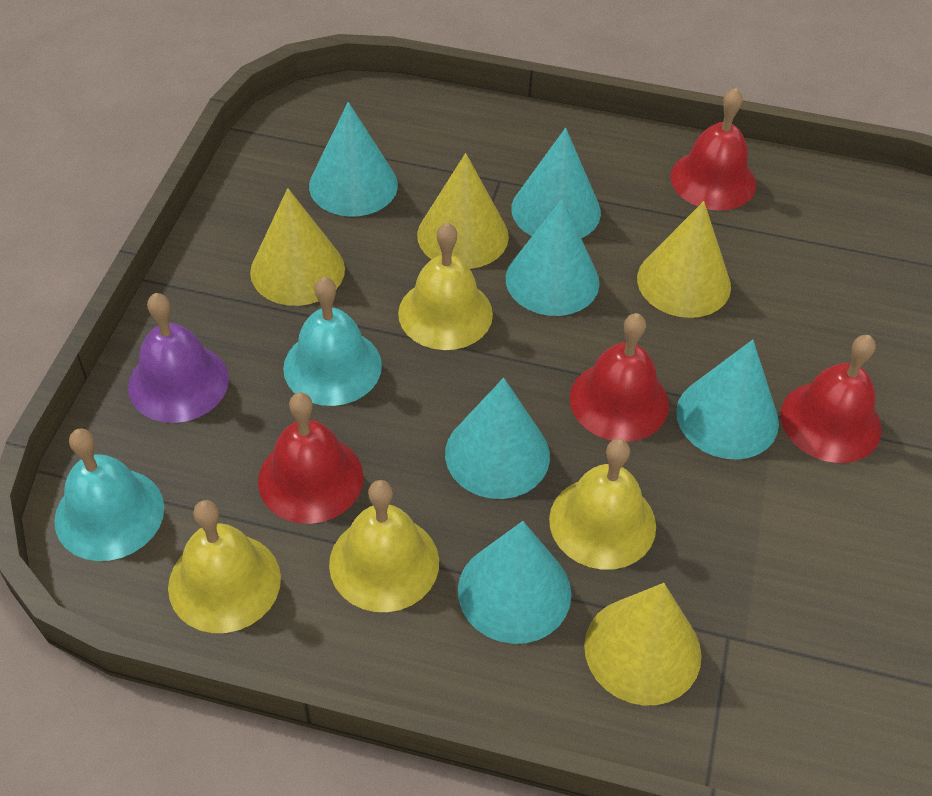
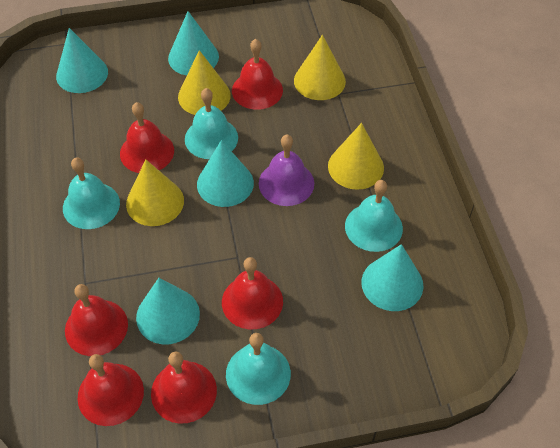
red bell: 4 -> 6
turquoise bell: 2 -> 4
turquoise cone: 6 -> 5
yellow bell: 4 -> 0

